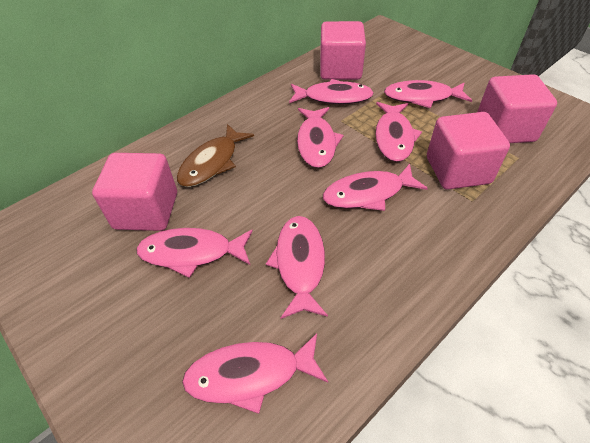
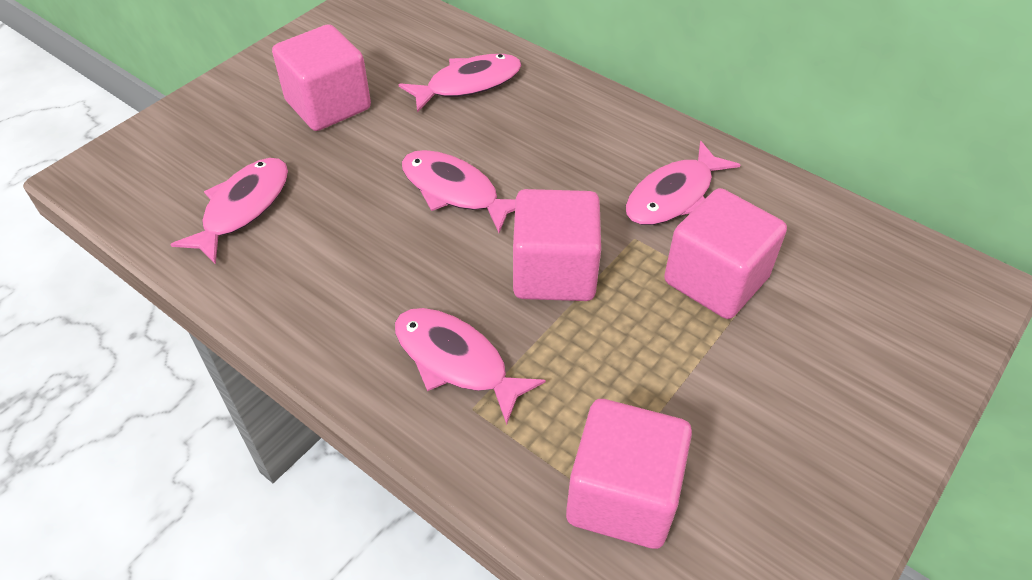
brown fish: 1 -> 0
pink fish: 8 -> 5

